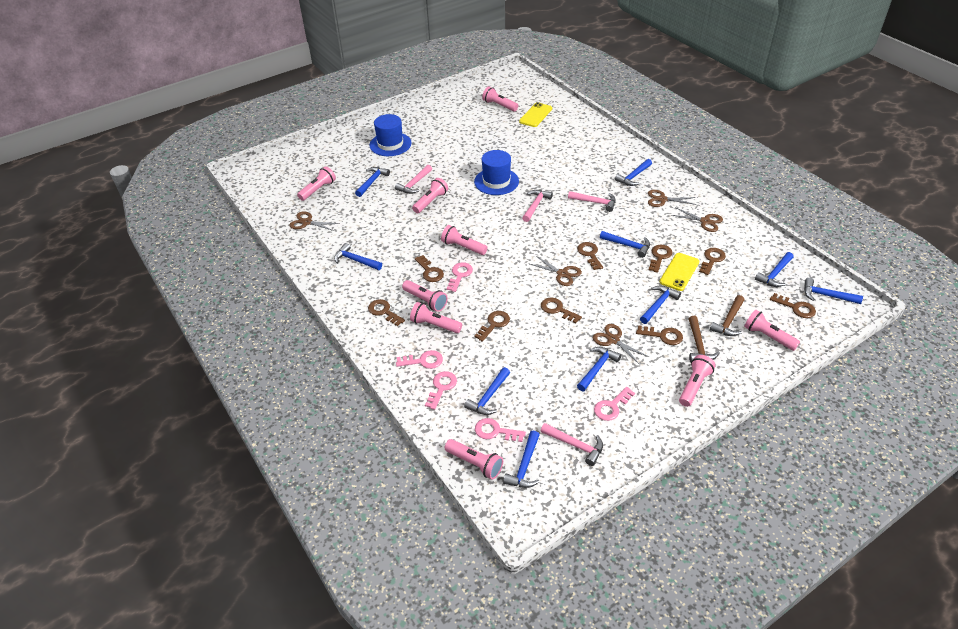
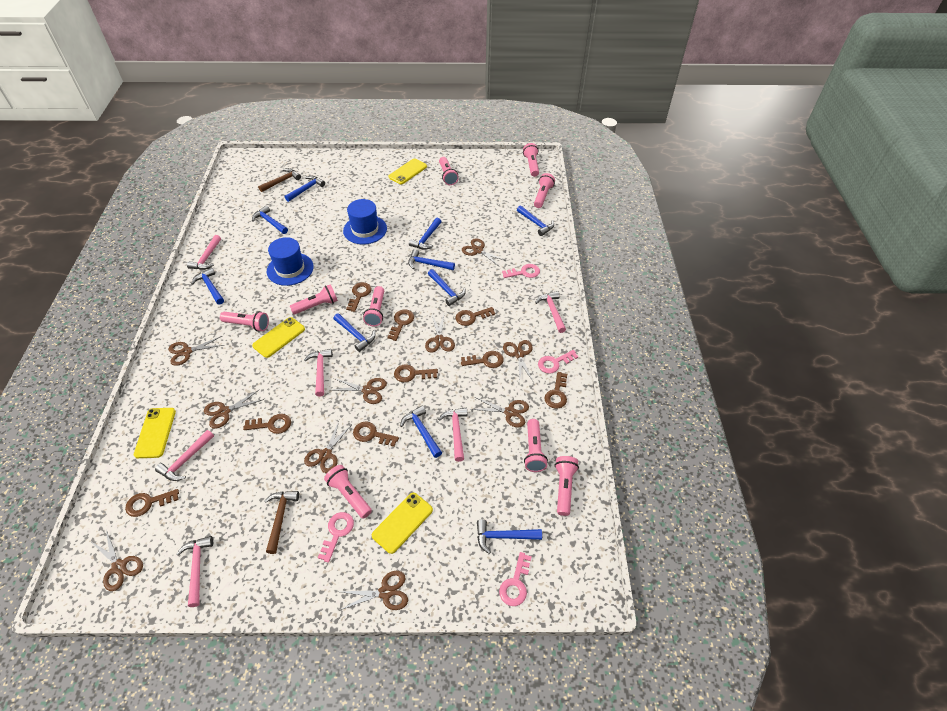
brown scissors: 5 -> 10
pink hammer: 4 -> 6
pink key: 5 -> 4
yellow phone: 2 -> 4

